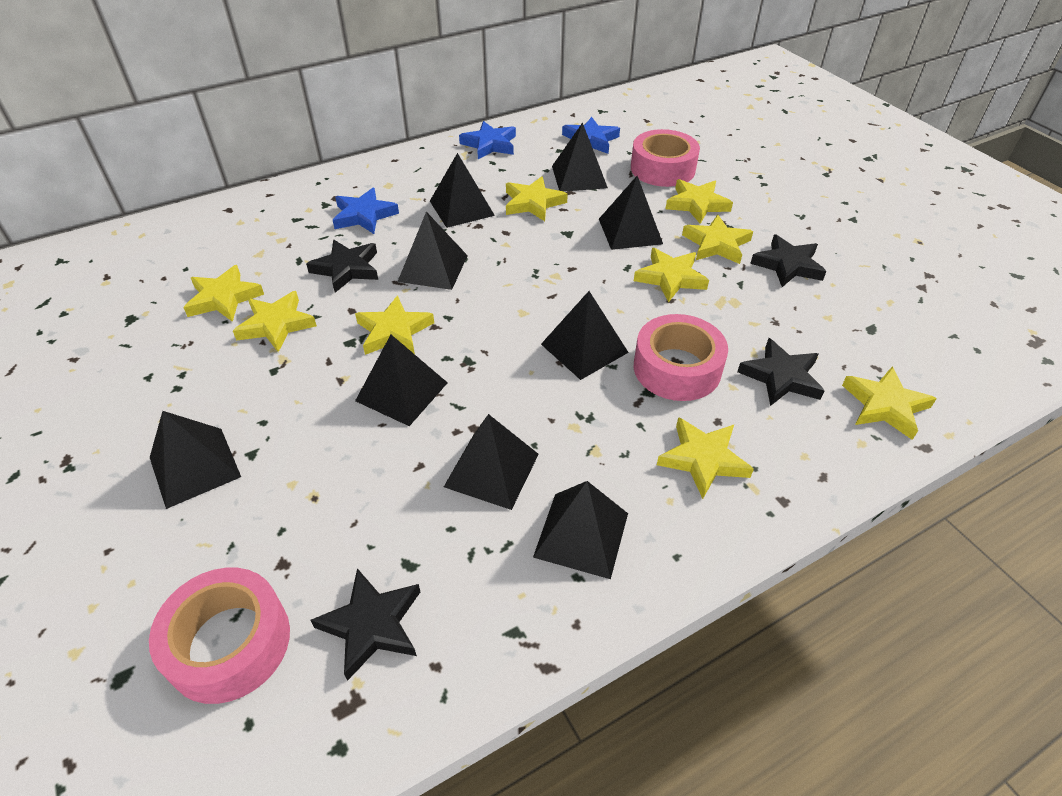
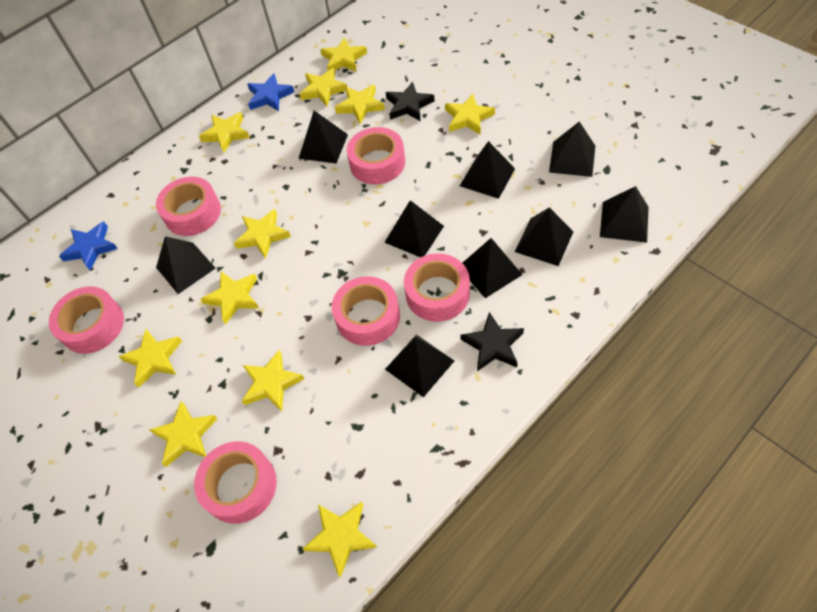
black star: 4 -> 2
blue star: 3 -> 2
pink tape: 3 -> 6
yellow star: 9 -> 11

